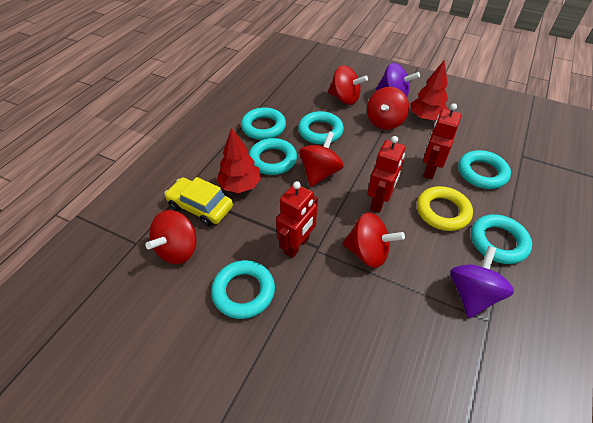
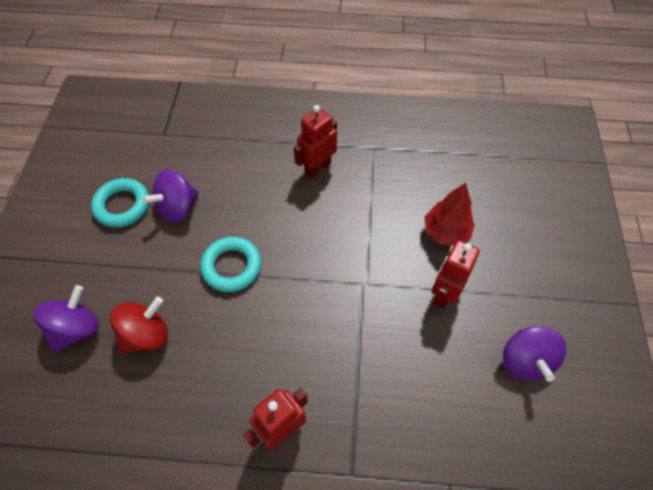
purple spinning top: 2 -> 3
red spinning top: 5 -> 1
red tree: 2 -> 1
turquoise ring: 6 -> 2
yellow car: 1 -> 0
yellow ring: 1 -> 0

